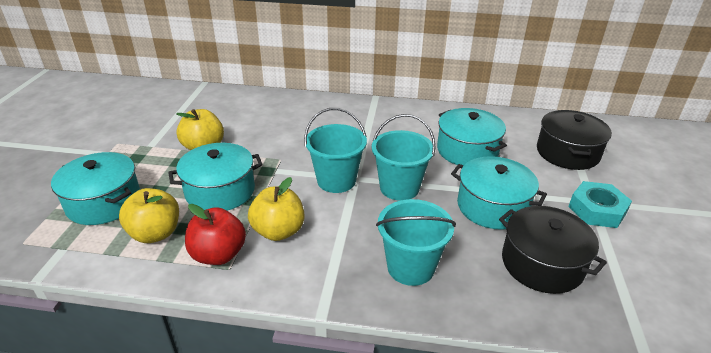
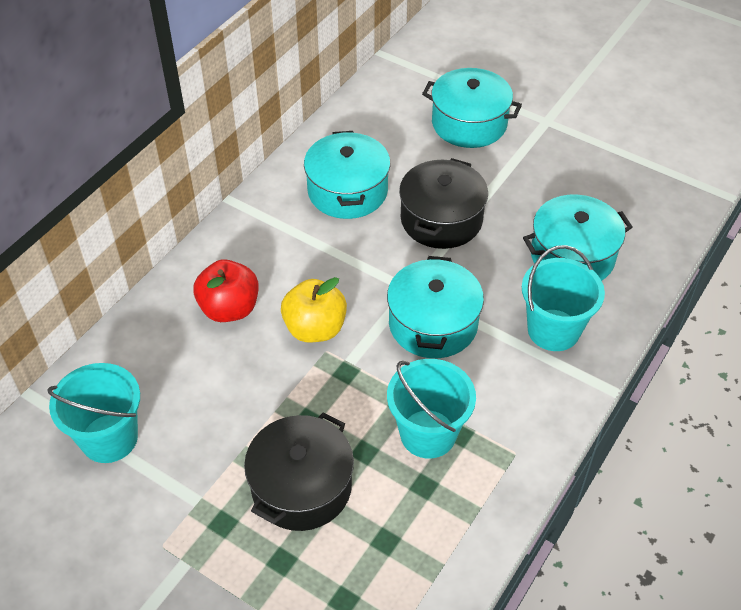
turquoise nut: 1 -> 0
yellow apple: 3 -> 1

